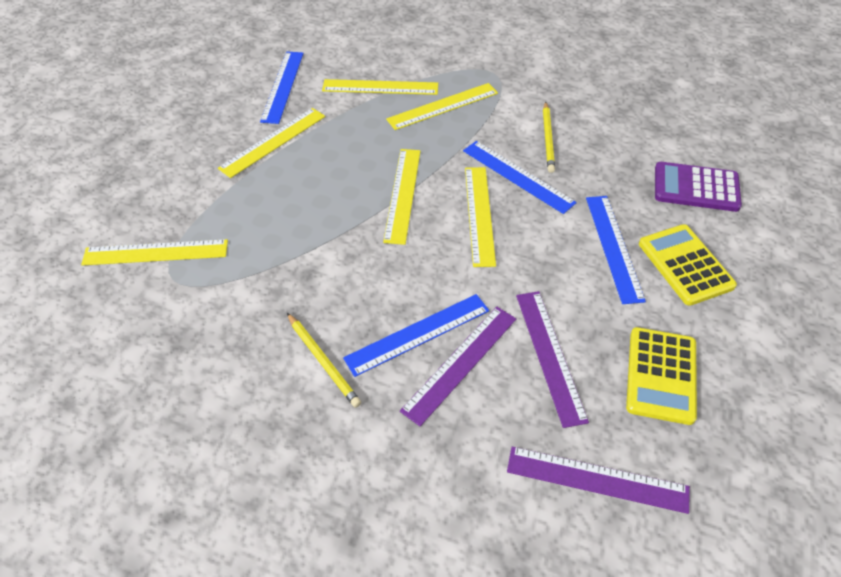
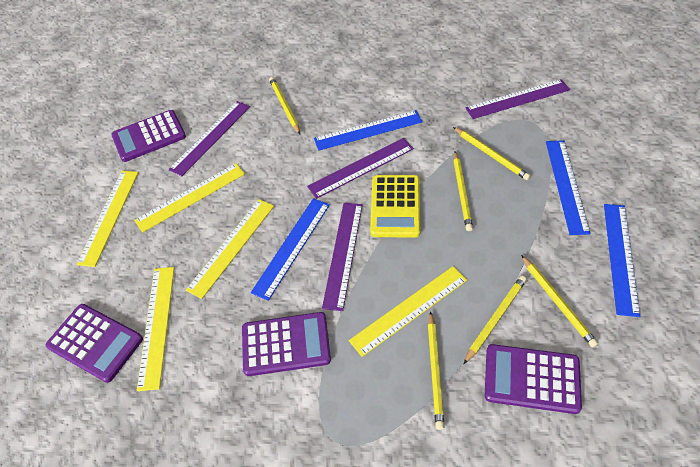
purple calculator: 1 -> 4
purple ruler: 3 -> 4
yellow calculator: 2 -> 1
yellow pencil: 2 -> 6
yellow ruler: 6 -> 5

